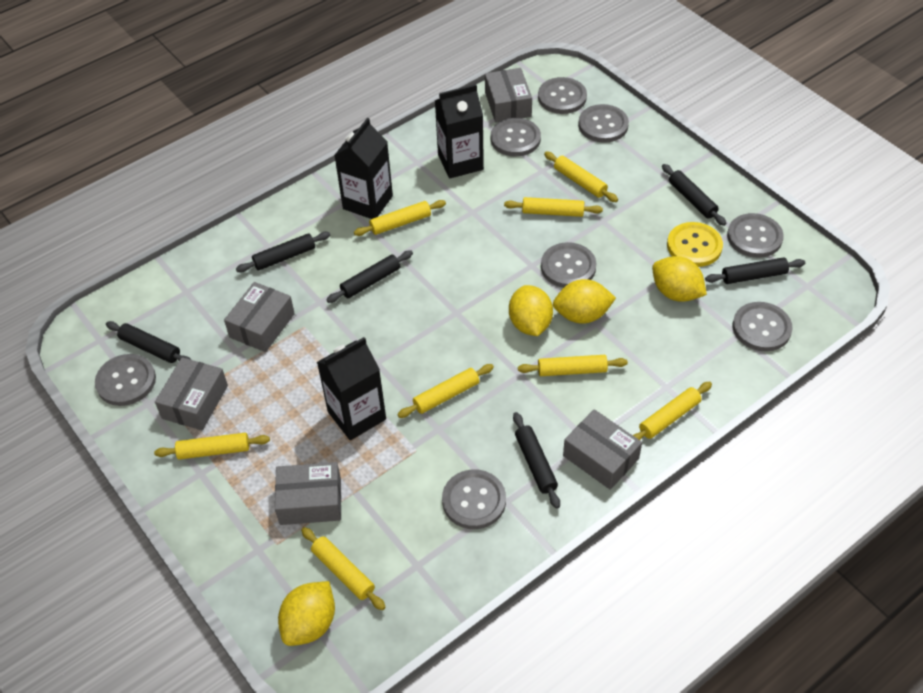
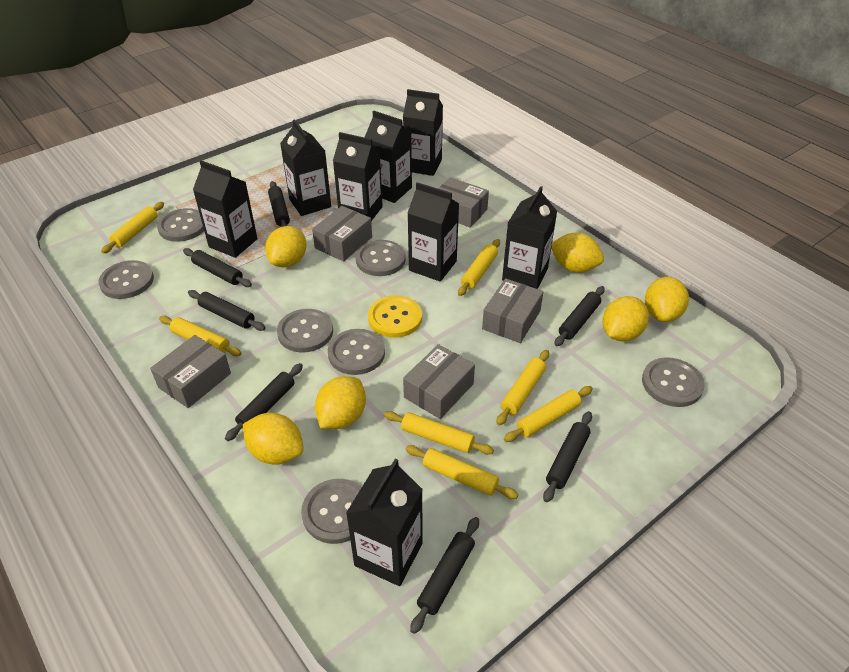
black carton: 3 -> 8
black rolling pin: 6 -> 7
grey button: 8 -> 7
yellow lemon: 4 -> 6
yellow rolling pin: 8 -> 7

